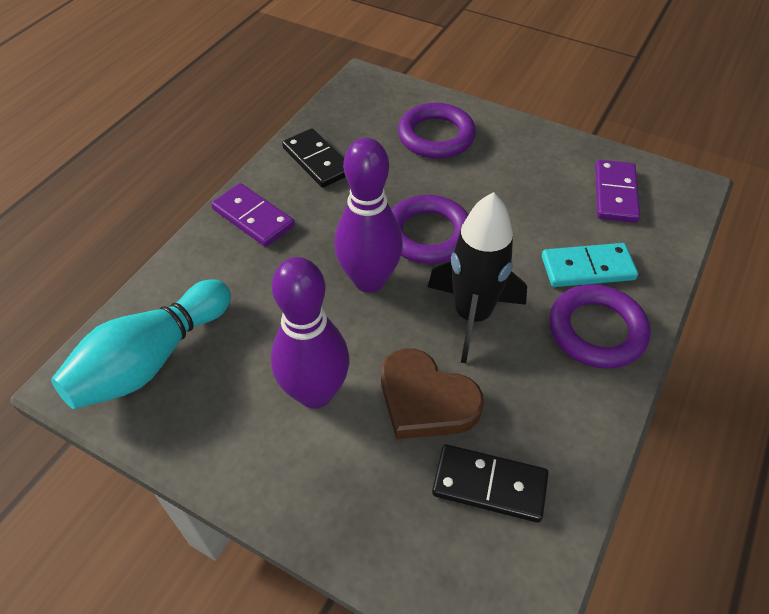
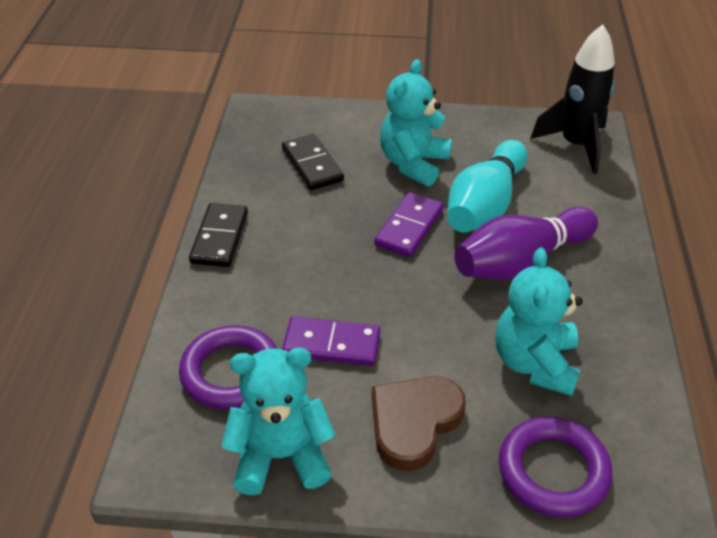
purple bowling pin: 2 -> 1
purple ring: 3 -> 2
turquoise domino: 1 -> 0
turquoise teddy bear: 0 -> 3

